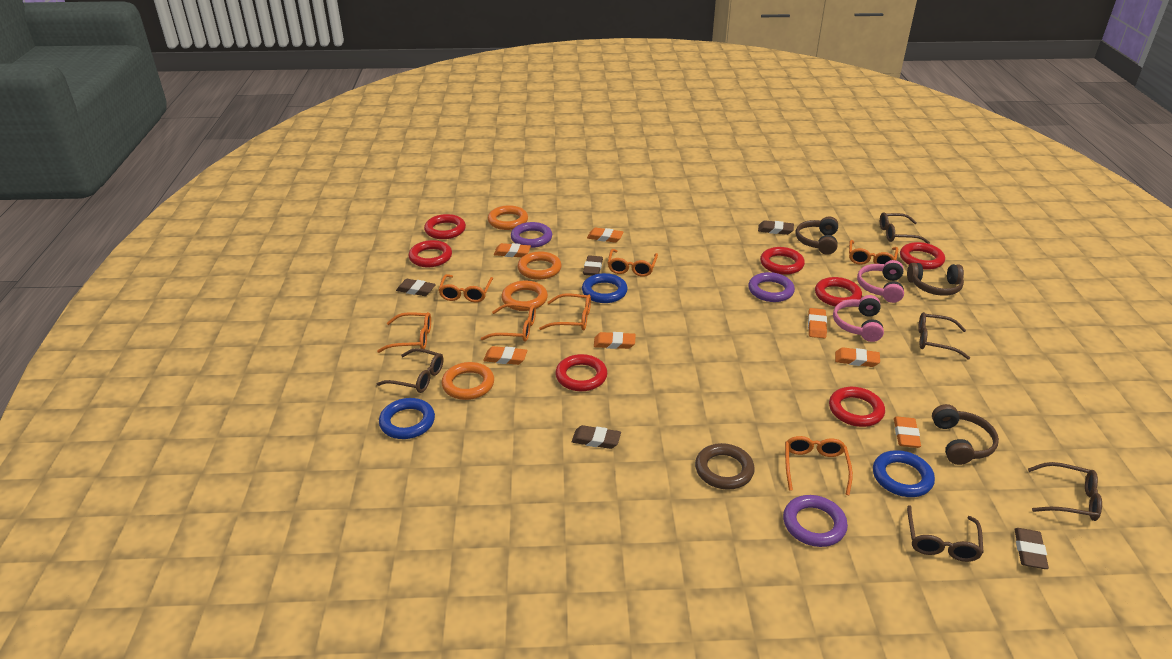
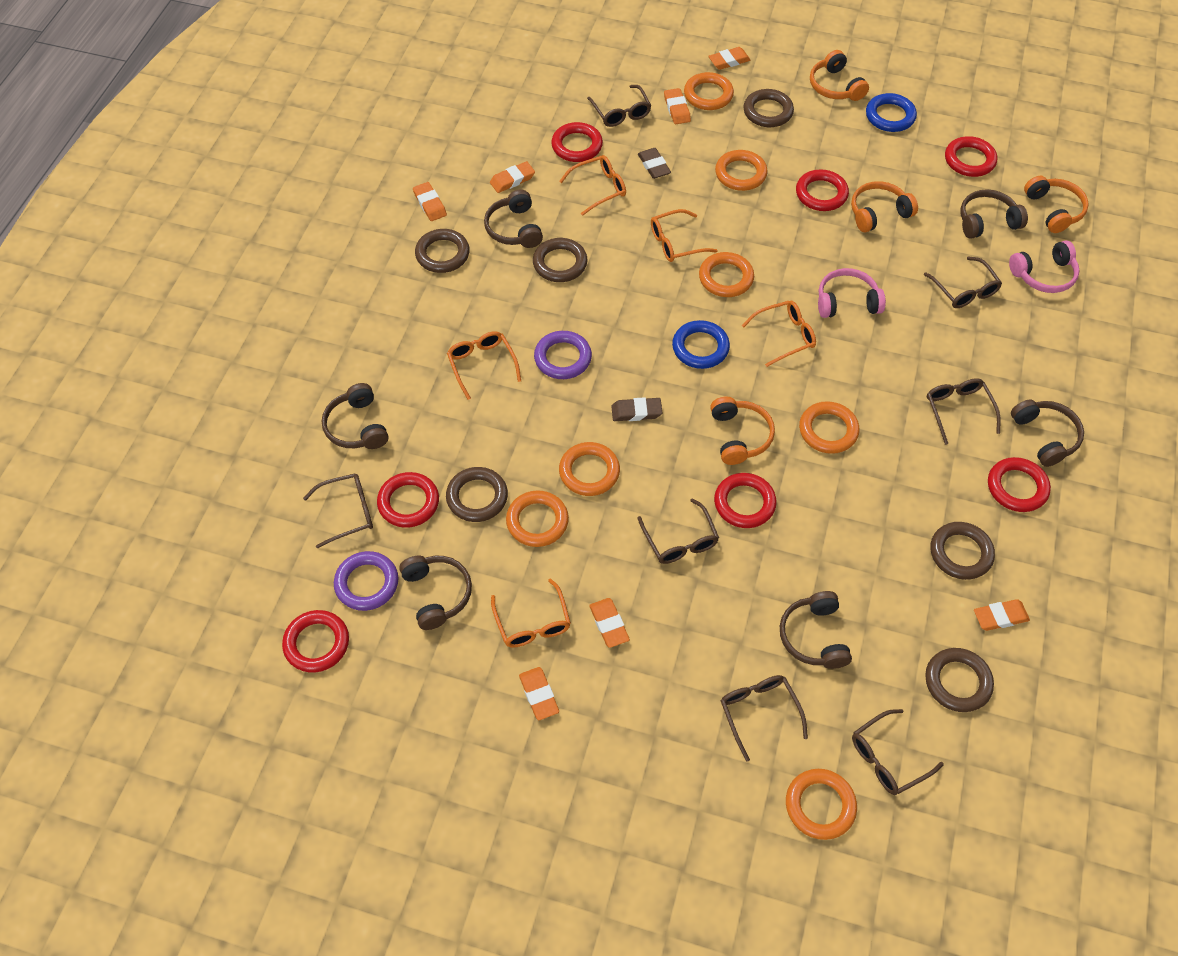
blue ring: 3 -> 2
brown eraser: 5 -> 2
brown glasses: 5 -> 7
brown headphones: 3 -> 6
brown ring: 1 -> 6
orange glasses: 7 -> 5
orange headphones: 0 -> 4
orange ring: 4 -> 7
purple ring: 3 -> 2

